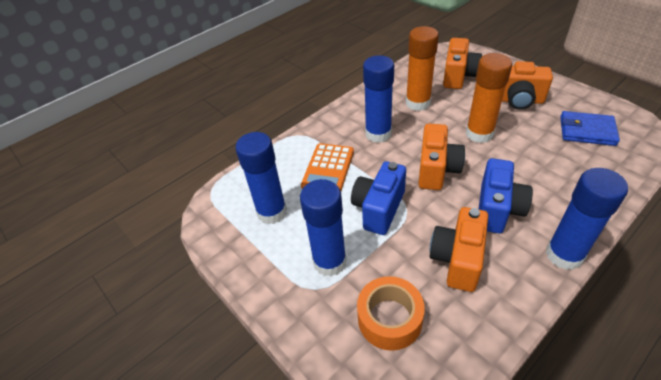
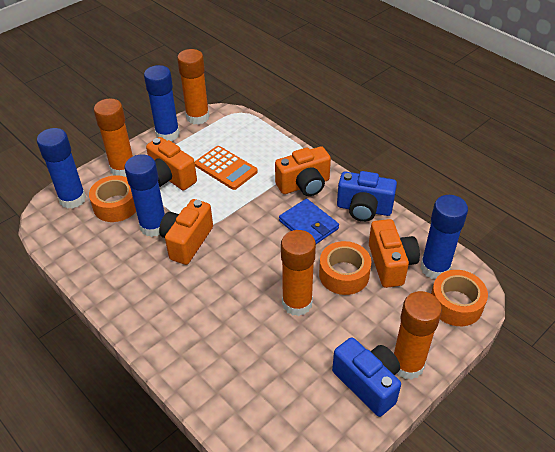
orange glue stick: 2 -> 4
orange tape: 1 -> 3

